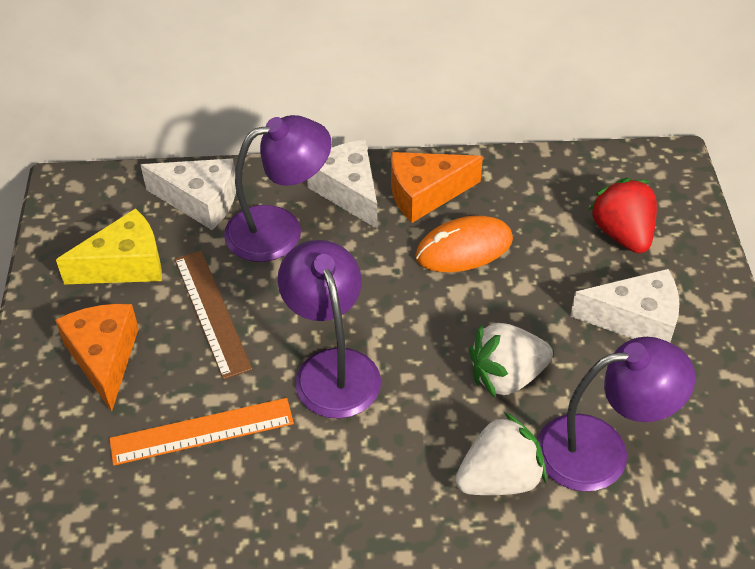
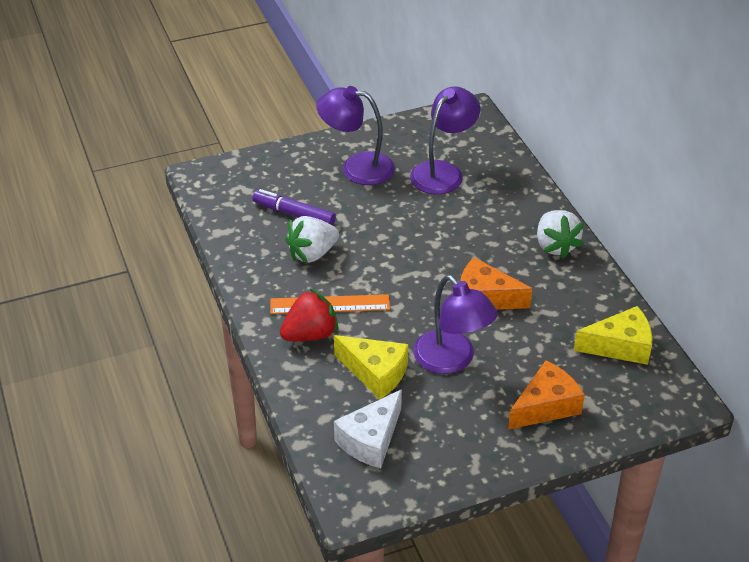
brown ruler: 1 -> 0
orange mouse: 1 -> 0
purple marker: 0 -> 1
white cheese: 3 -> 1
yellow cheese: 1 -> 2

